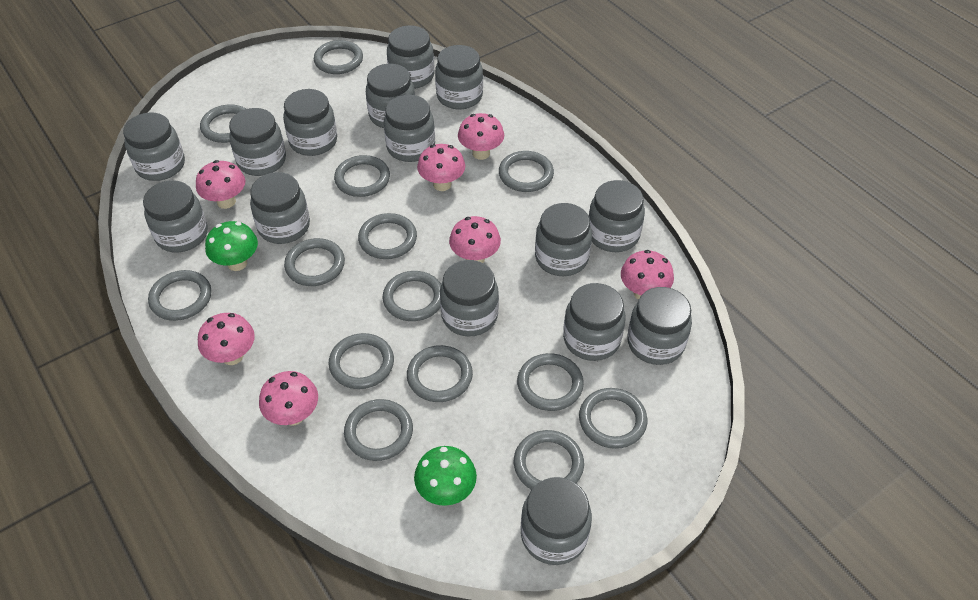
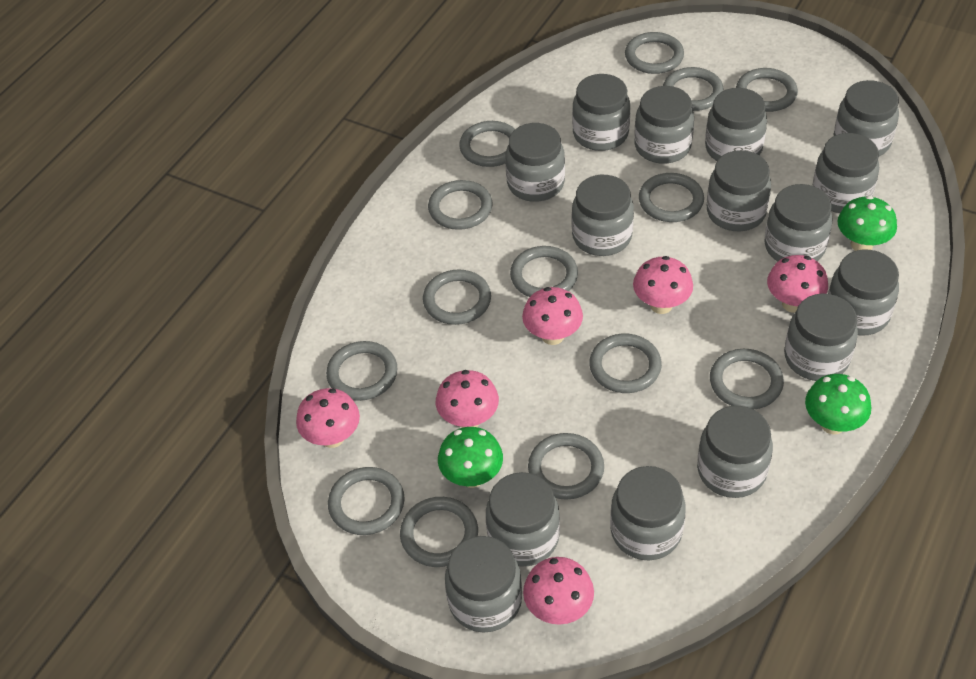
green mushroom: 2 -> 3
pink mushroom: 7 -> 6

